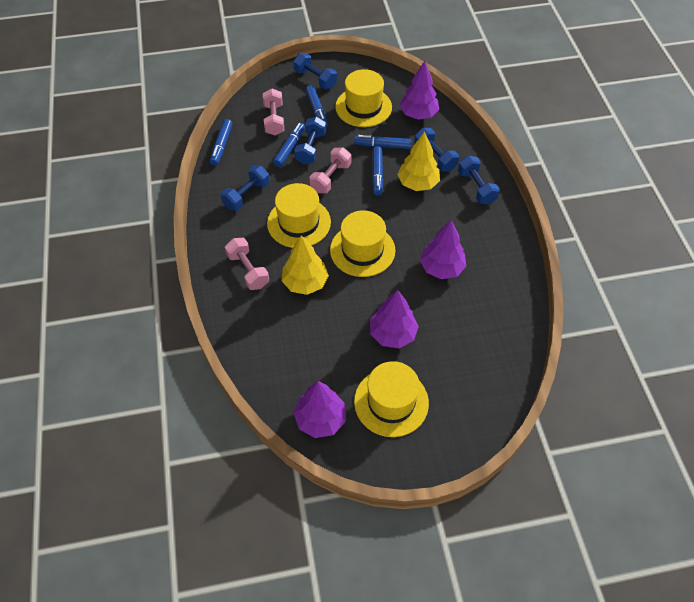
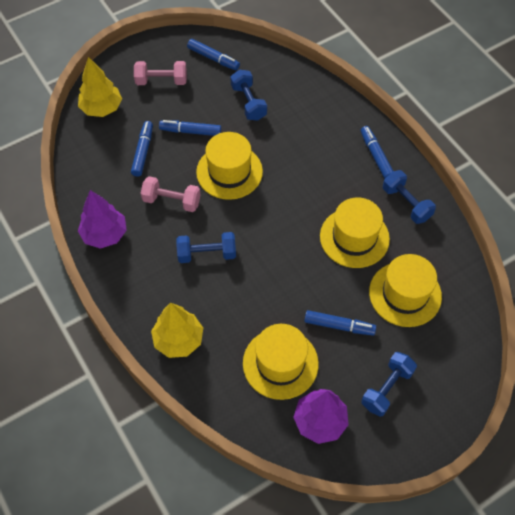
blue dumbbell: 5 -> 4
pink dumbbell: 3 -> 2
purple tree: 4 -> 2

